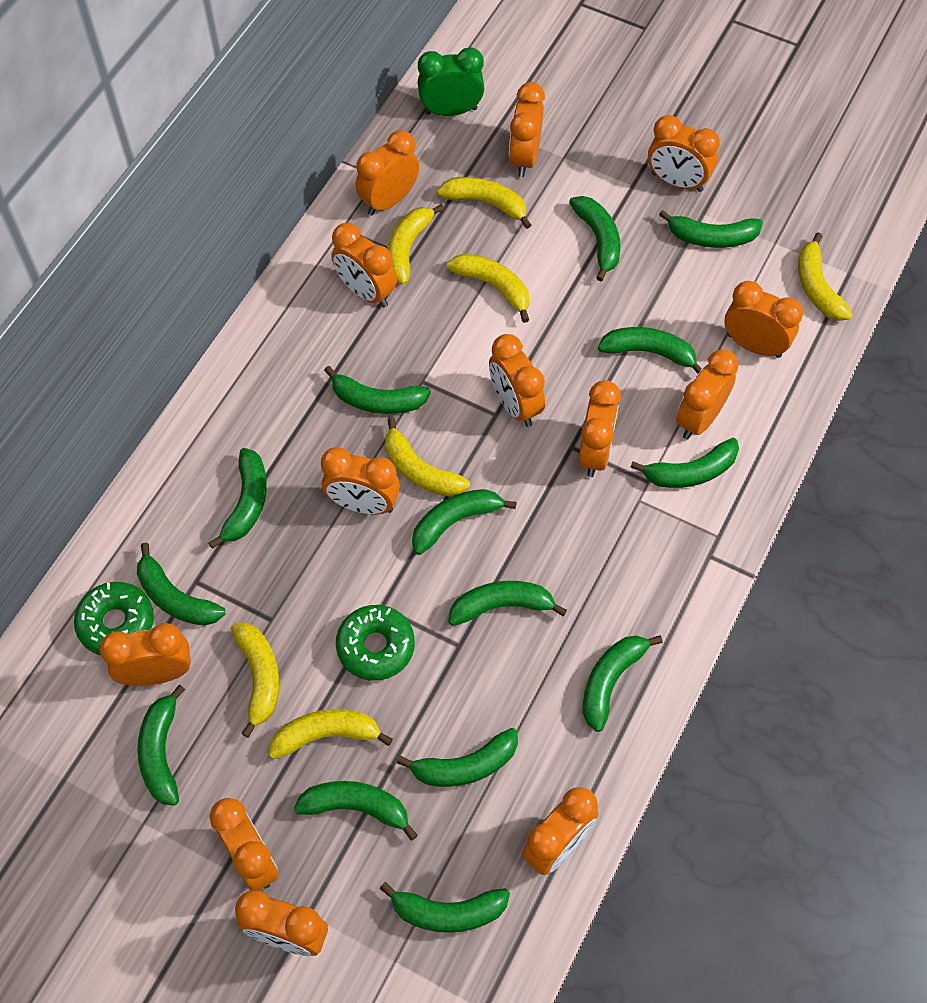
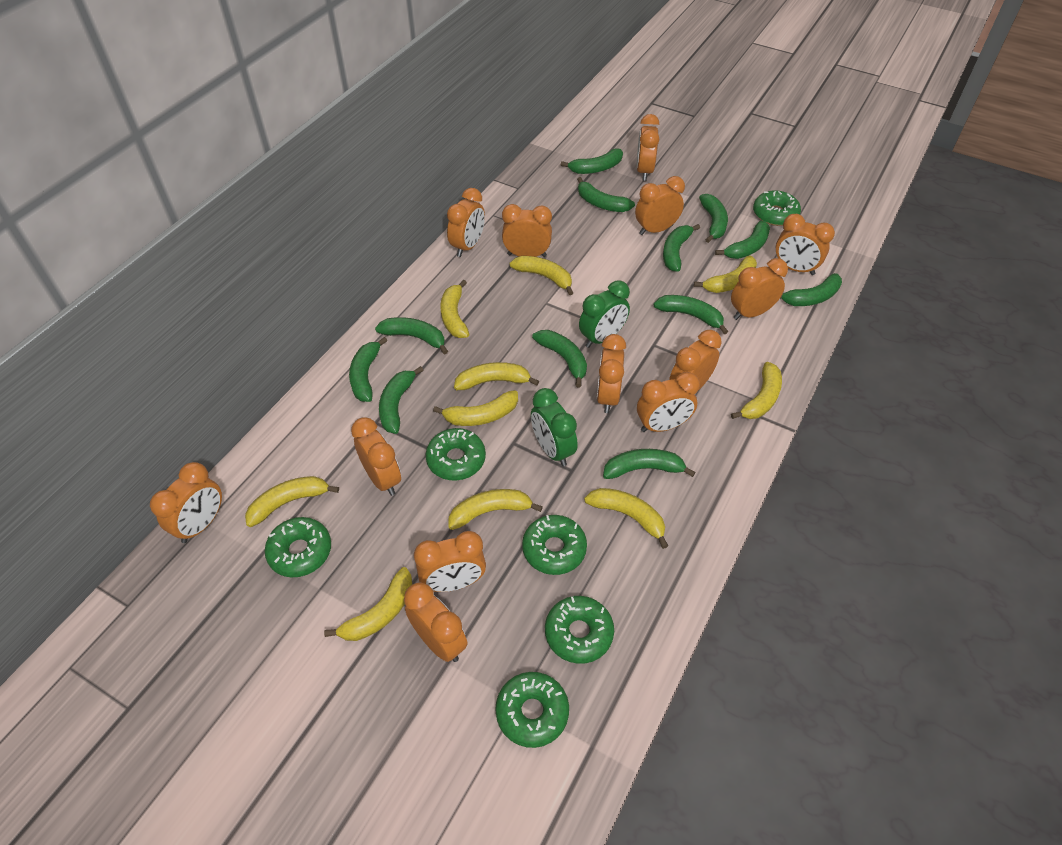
green banana: 14 -> 12
green clock: 1 -> 2
green donut: 2 -> 6
yellow banana: 7 -> 10

